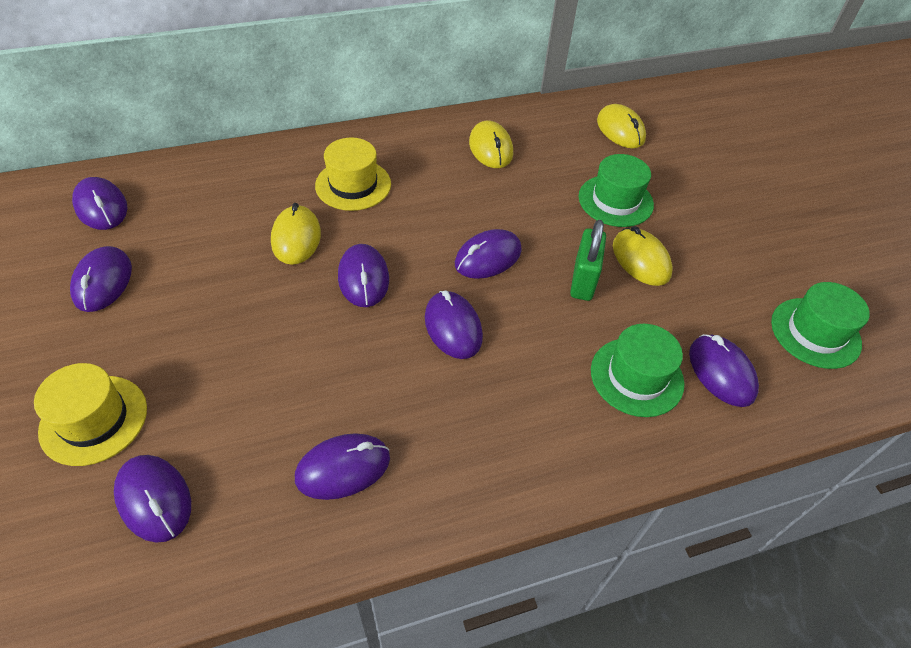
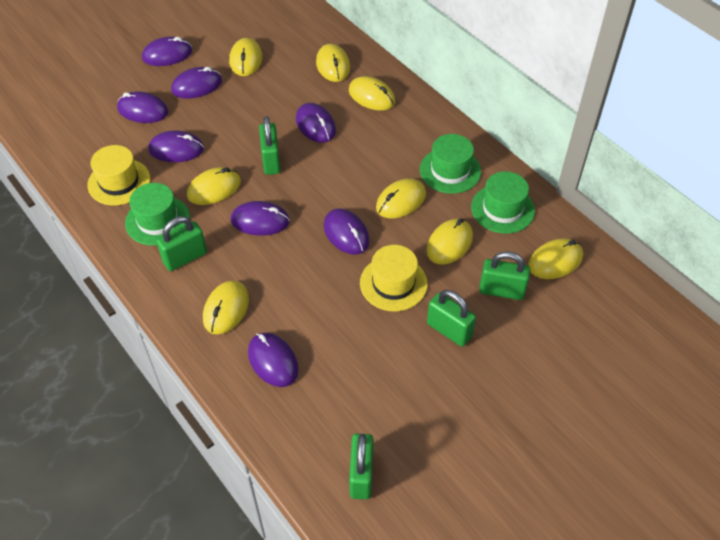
green padlock: 1 -> 5
yellow mouse: 4 -> 8

